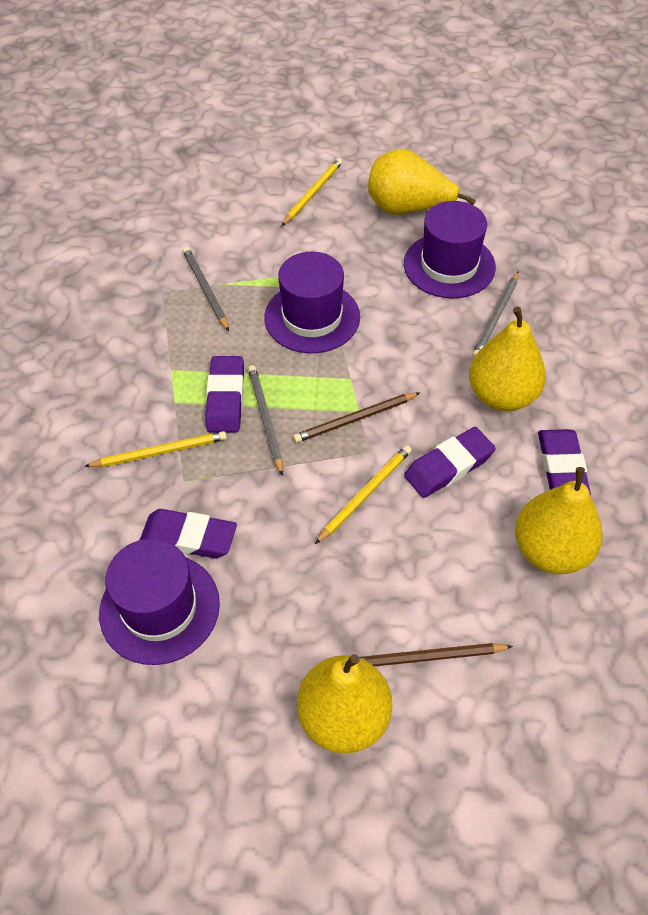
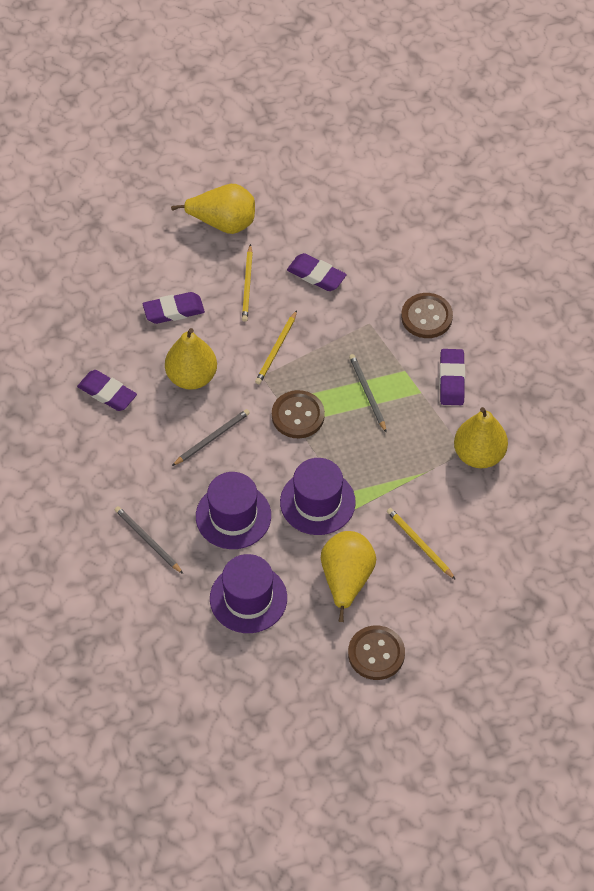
brown button: 0 -> 3
brown pencil: 2 -> 0

